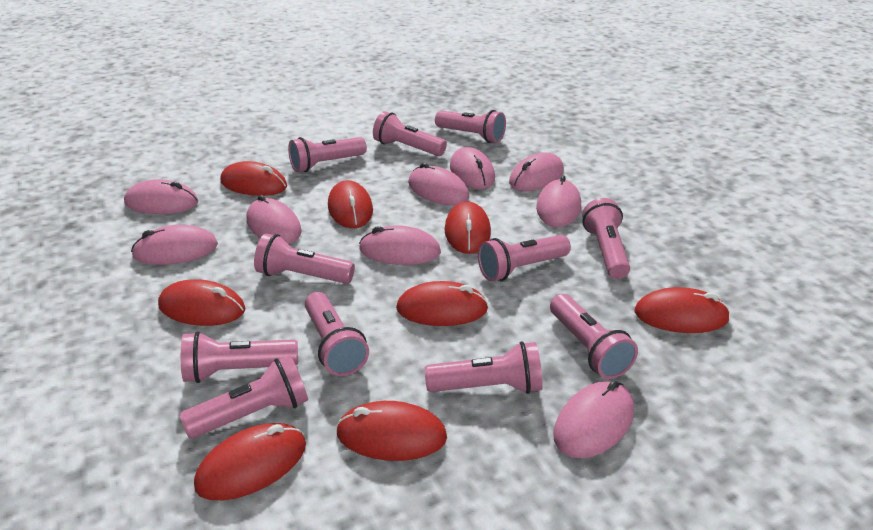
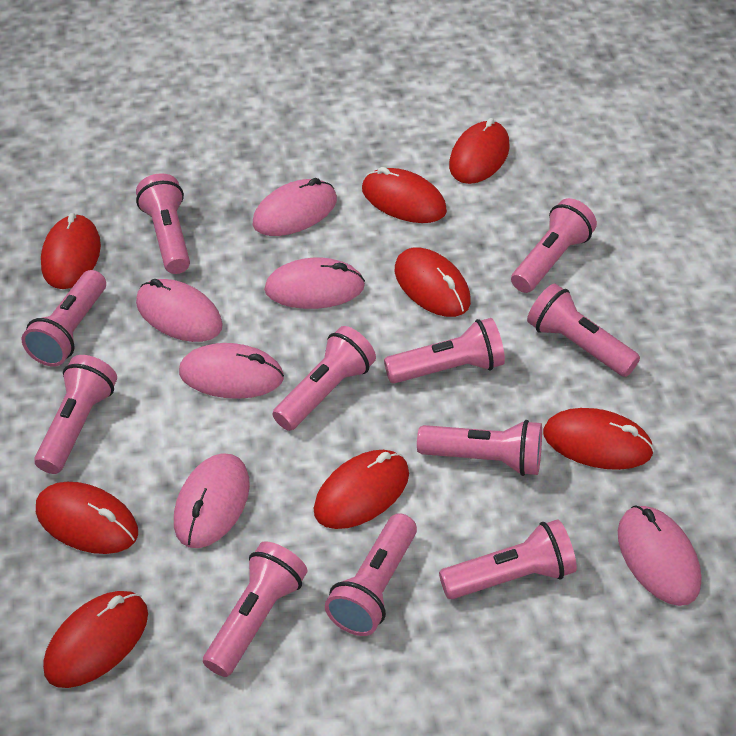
pink mouse: 9 -> 6

